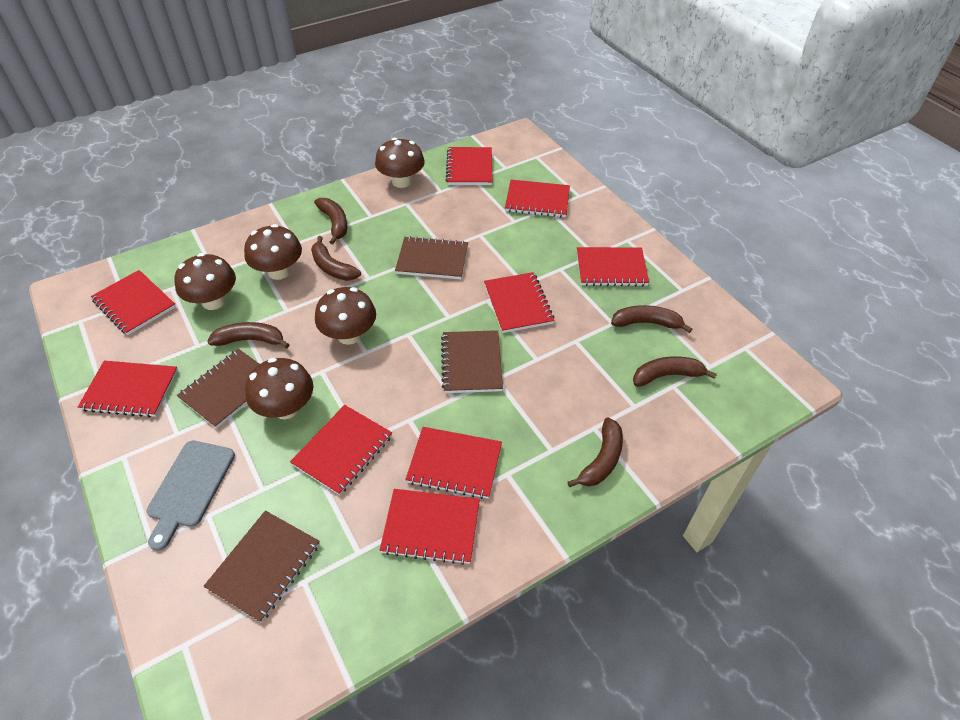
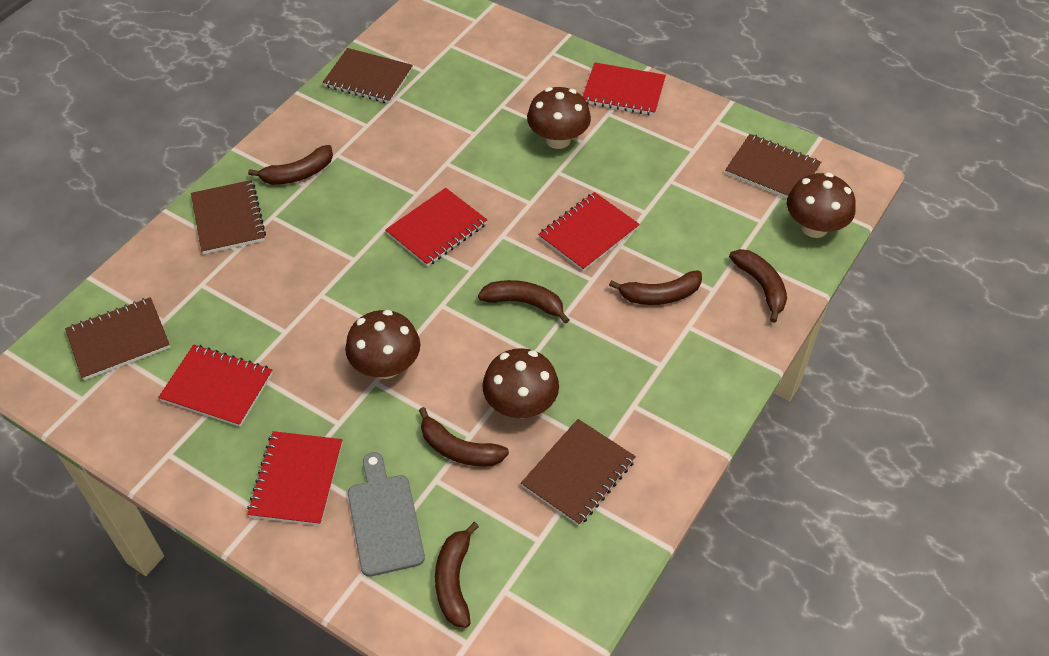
brown mushroom: 5 -> 4
brown notebook: 4 -> 5
red notebook: 9 -> 5

